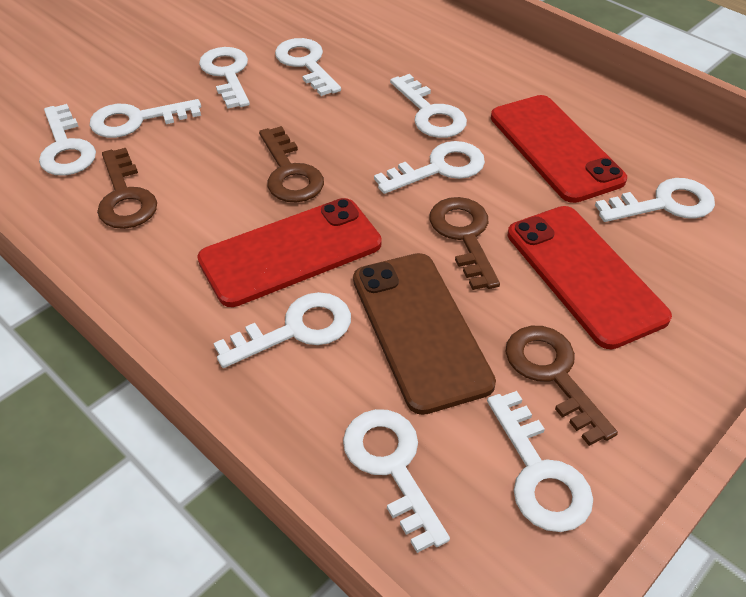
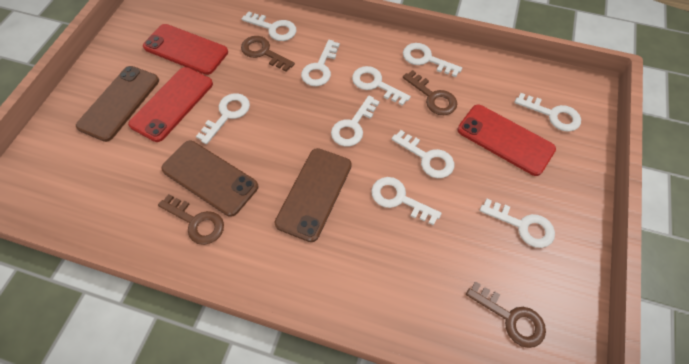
brown phone: 1 -> 3

